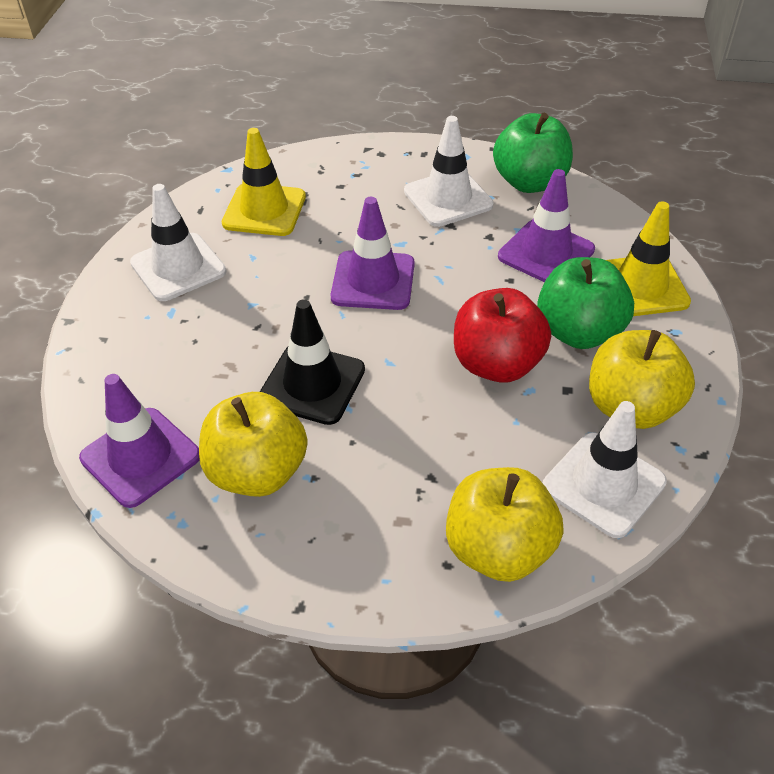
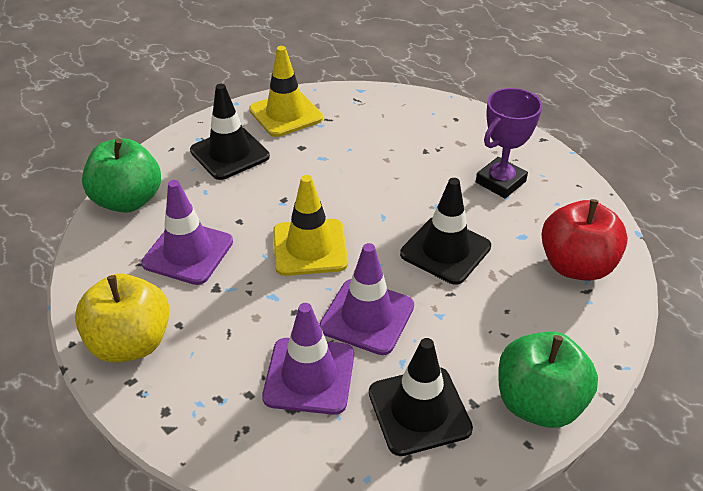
black traffic cone: 1 -> 3
purple trophy: 0 -> 1
white traffic cone: 3 -> 0
yellow apple: 3 -> 1

